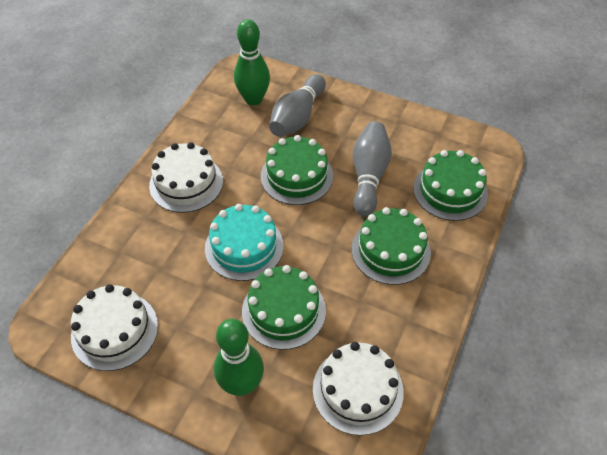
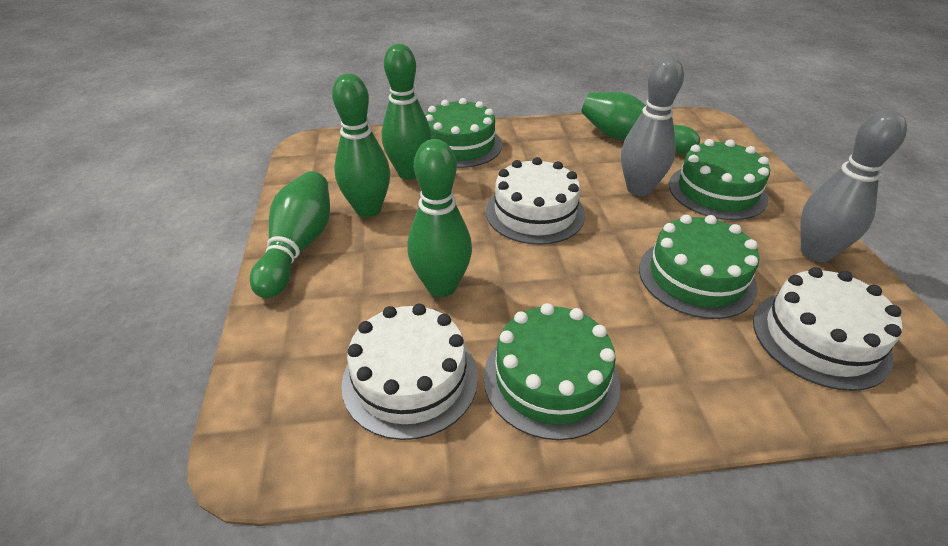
green bowling pin: 2 -> 5
turquoise cake: 1 -> 0

